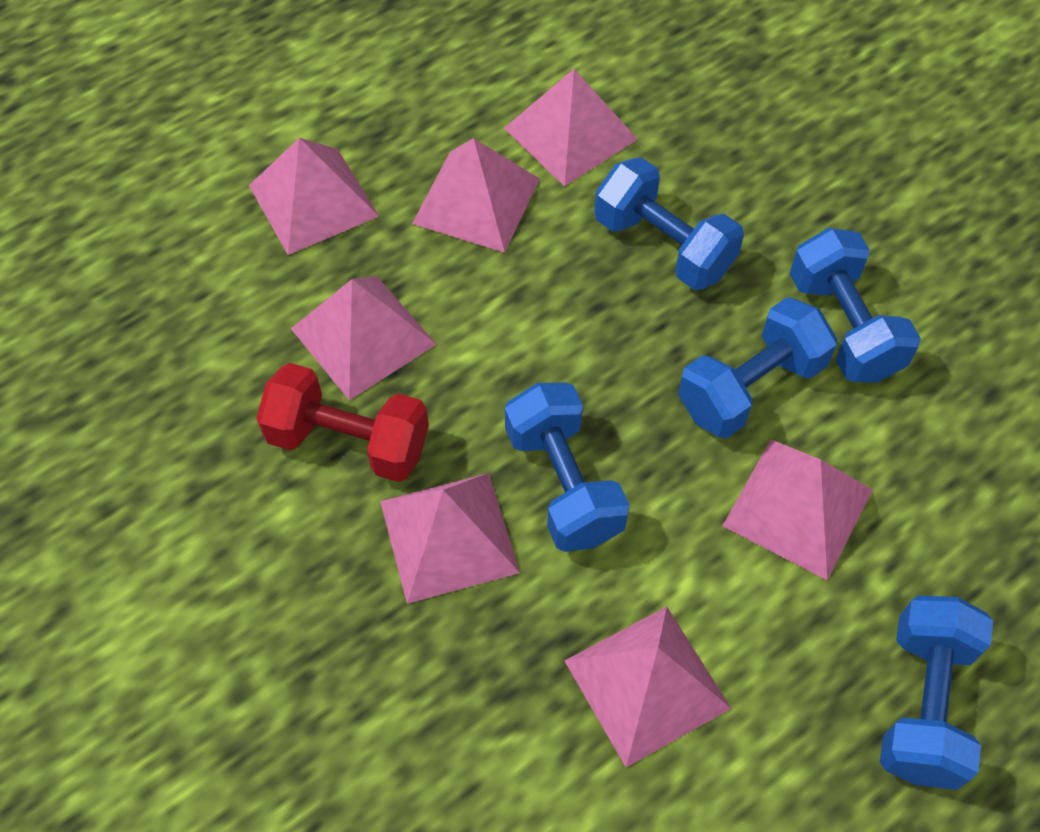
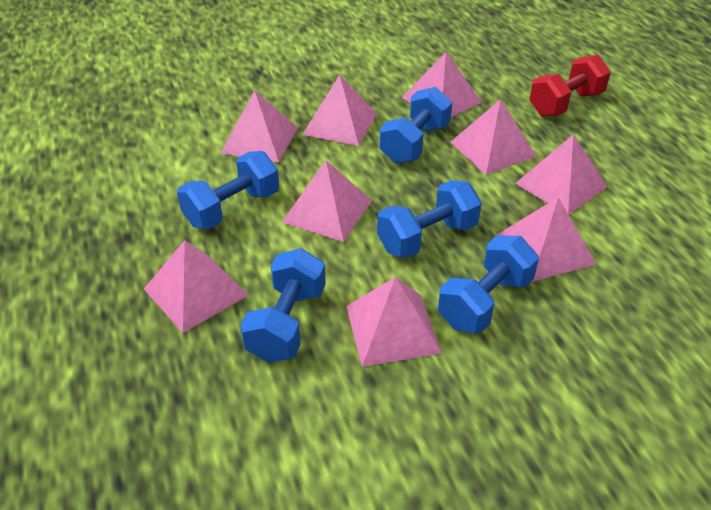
pink pyramid: 7 -> 9

